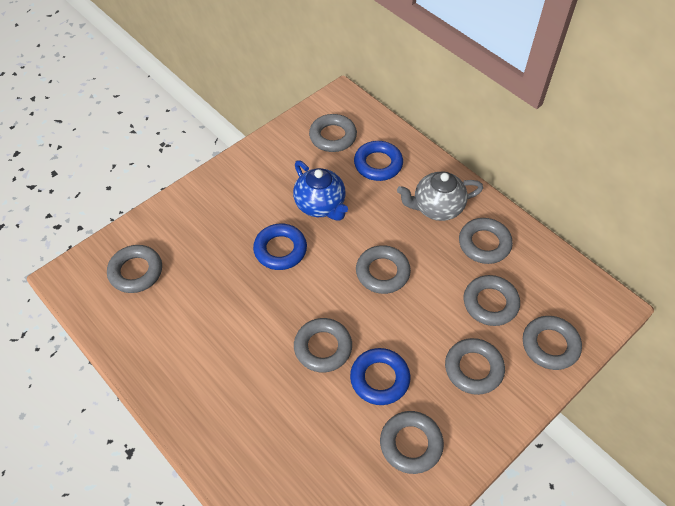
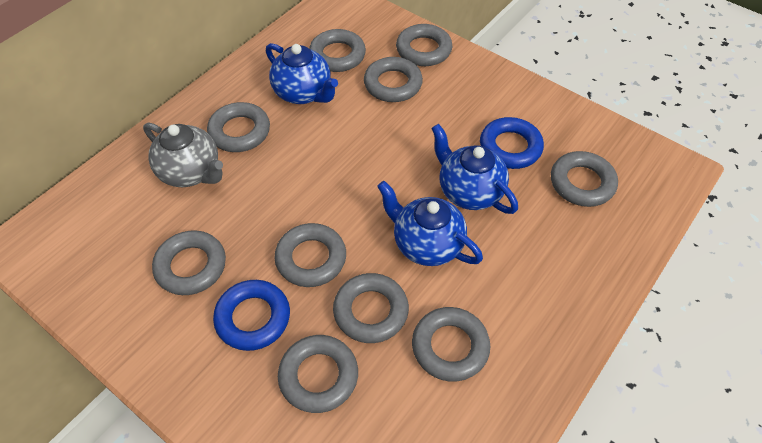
blue ring: 3 -> 2
blue teapot: 1 -> 3
grey ring: 9 -> 10

